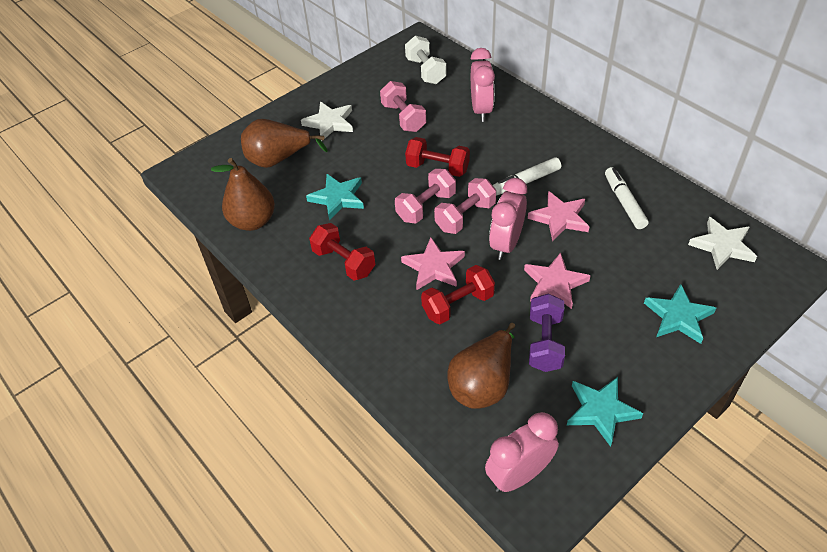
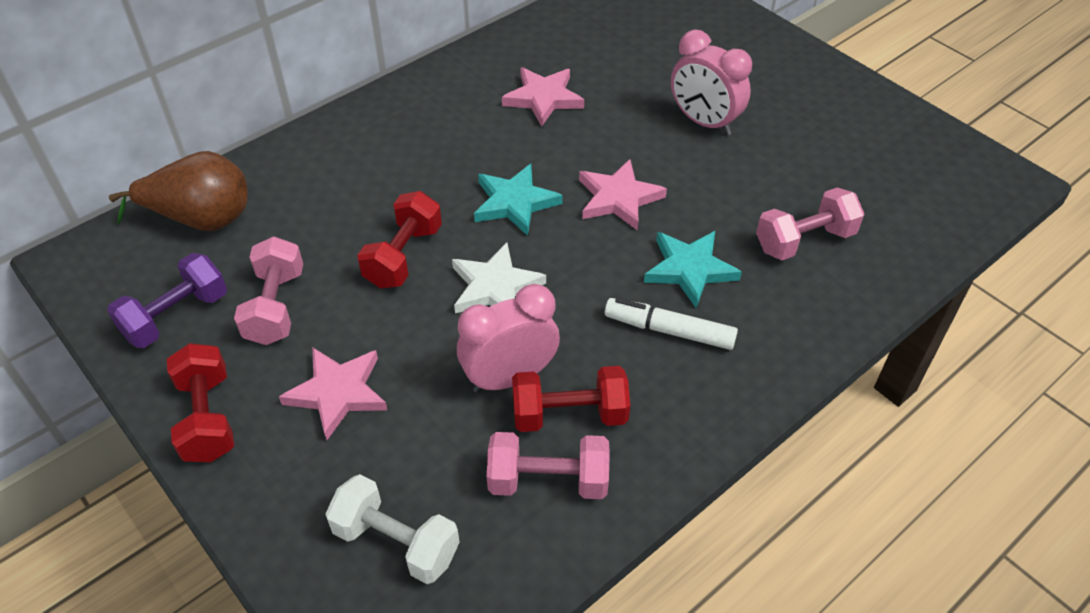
brown pear: 3 -> 1
pink clock: 3 -> 2
turquoise star: 3 -> 2
white marker: 2 -> 1
white star: 2 -> 1

